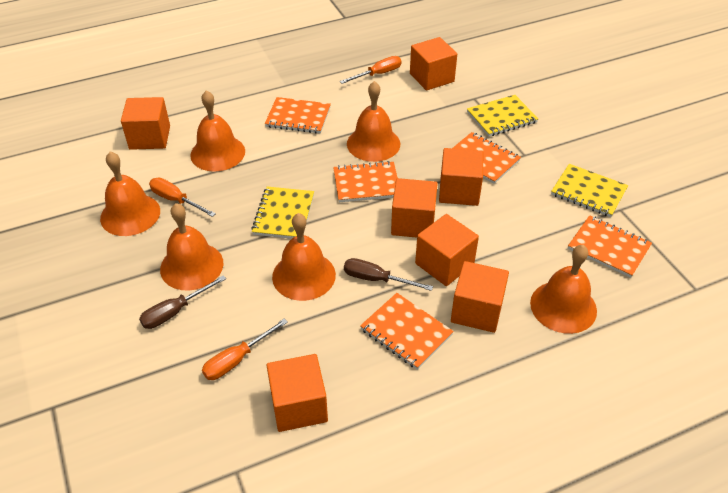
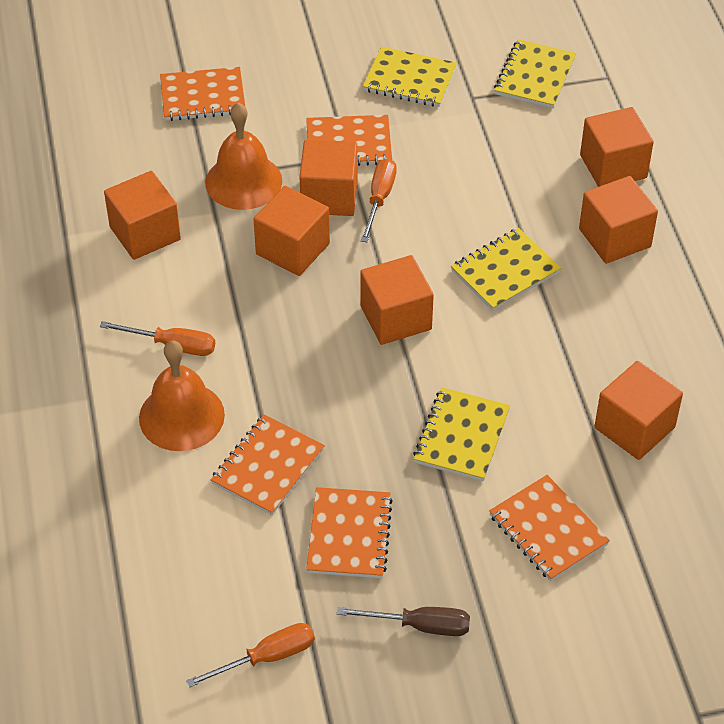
brown screwdriver: 2 -> 1
orange bell: 6 -> 2
yellow notebook: 3 -> 4

